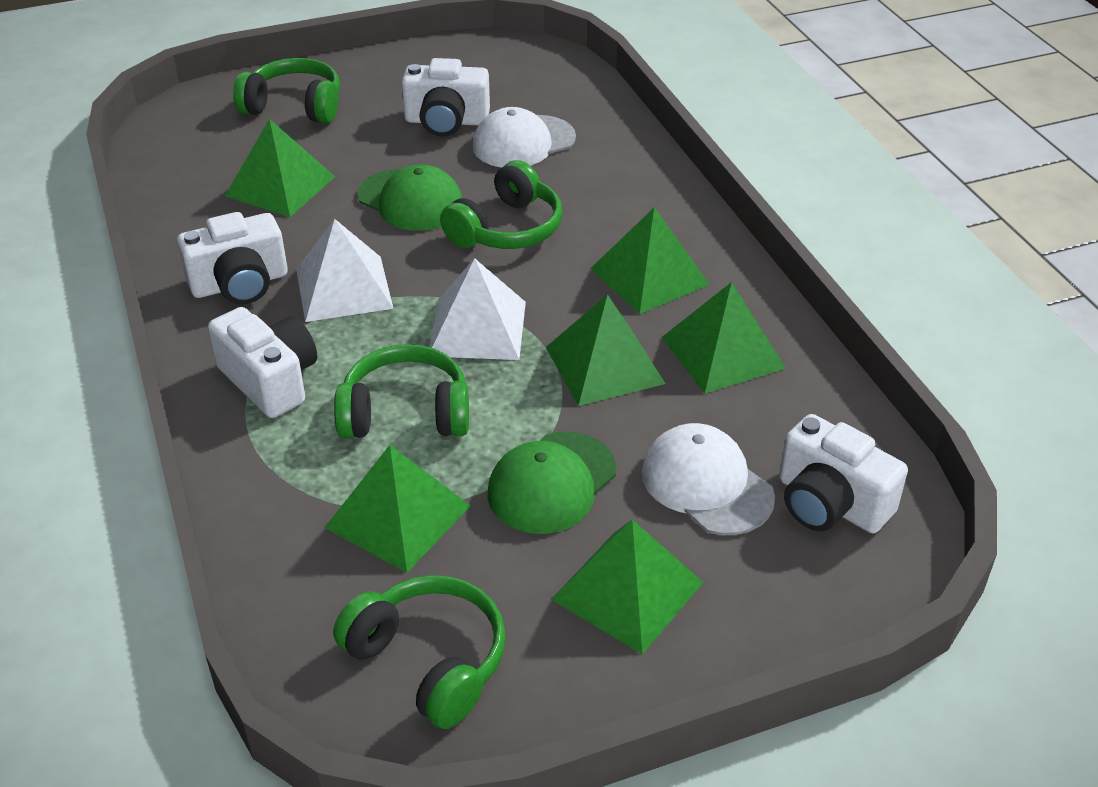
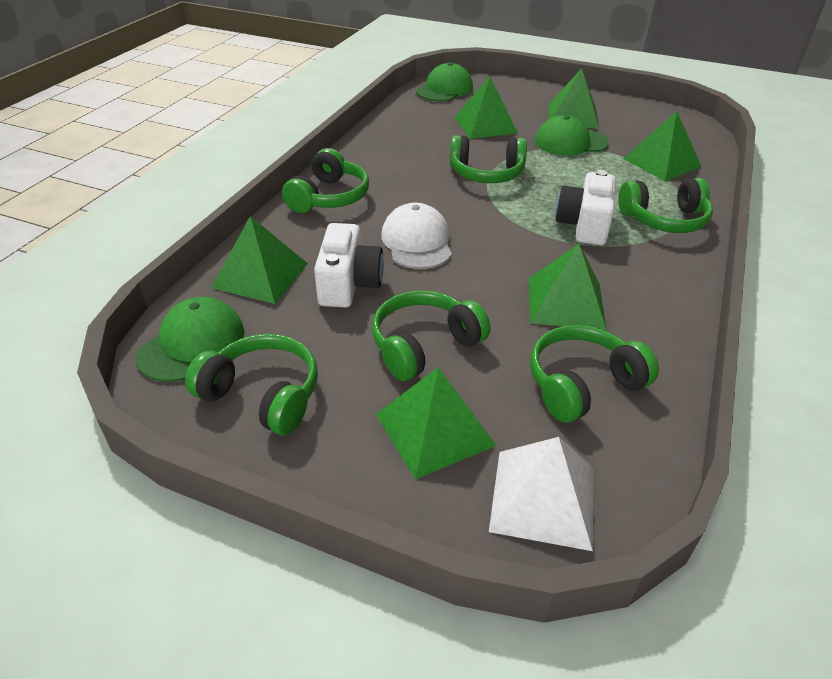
green cap: 2 -> 3
green headphones: 4 -> 6
white camera: 4 -> 2
white cap: 2 -> 1
white pyramid: 2 -> 1

